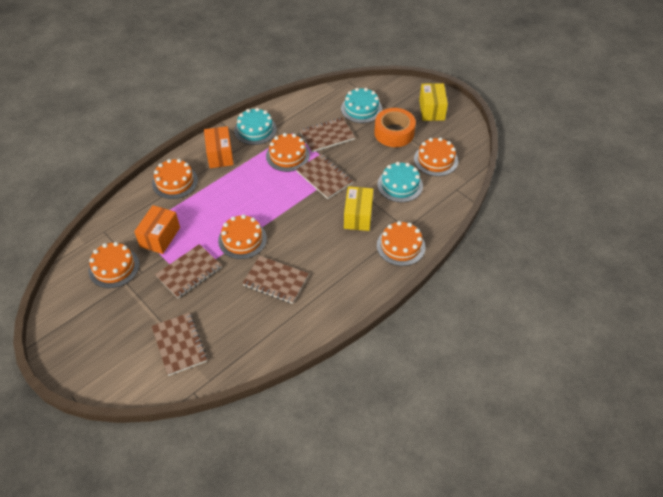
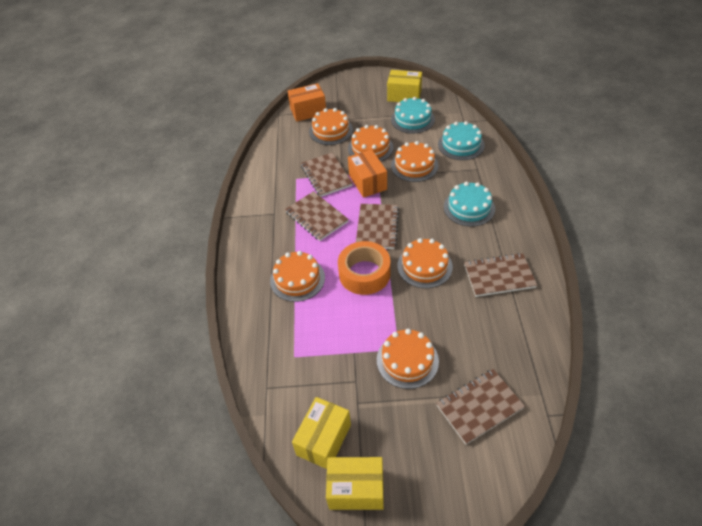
yellow box: 2 -> 3

